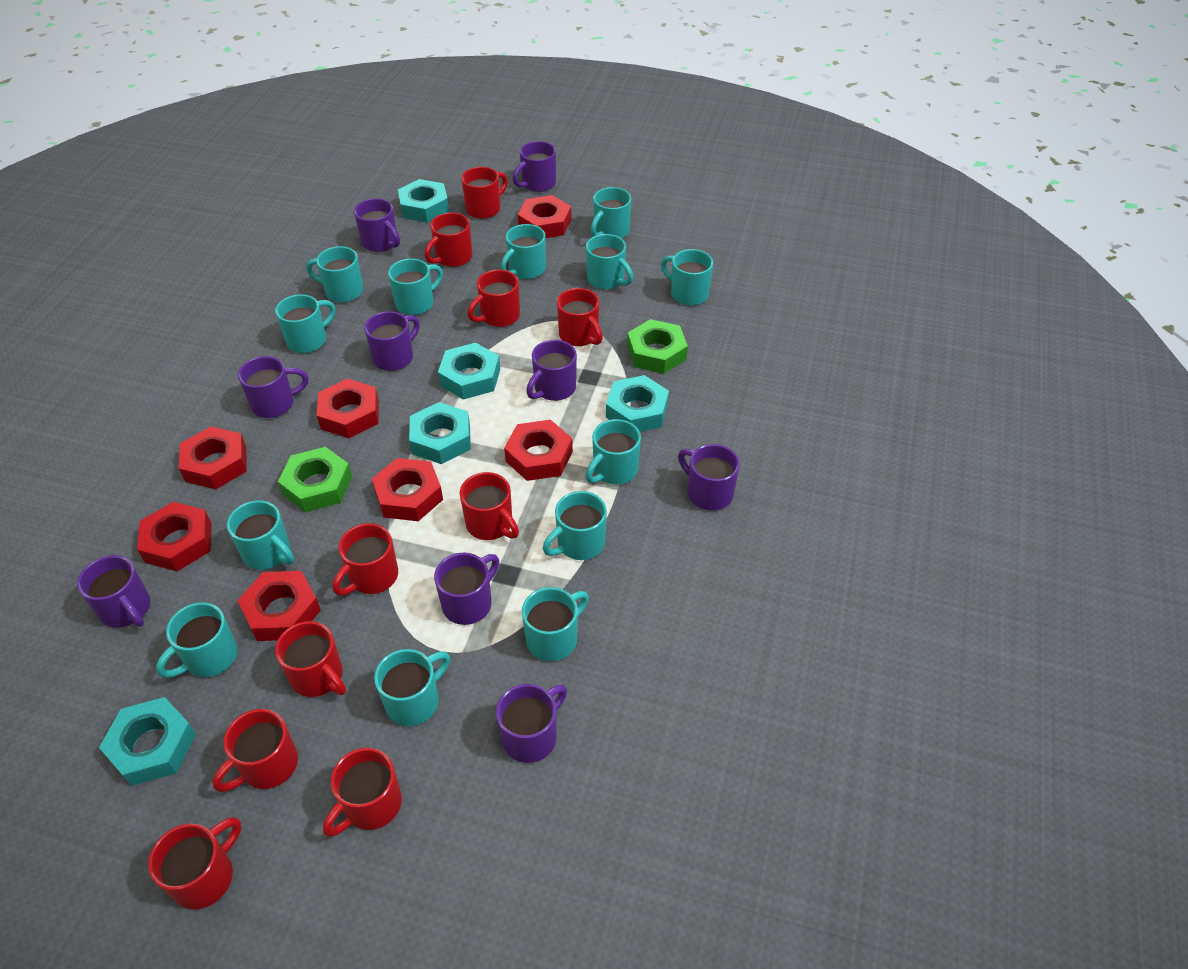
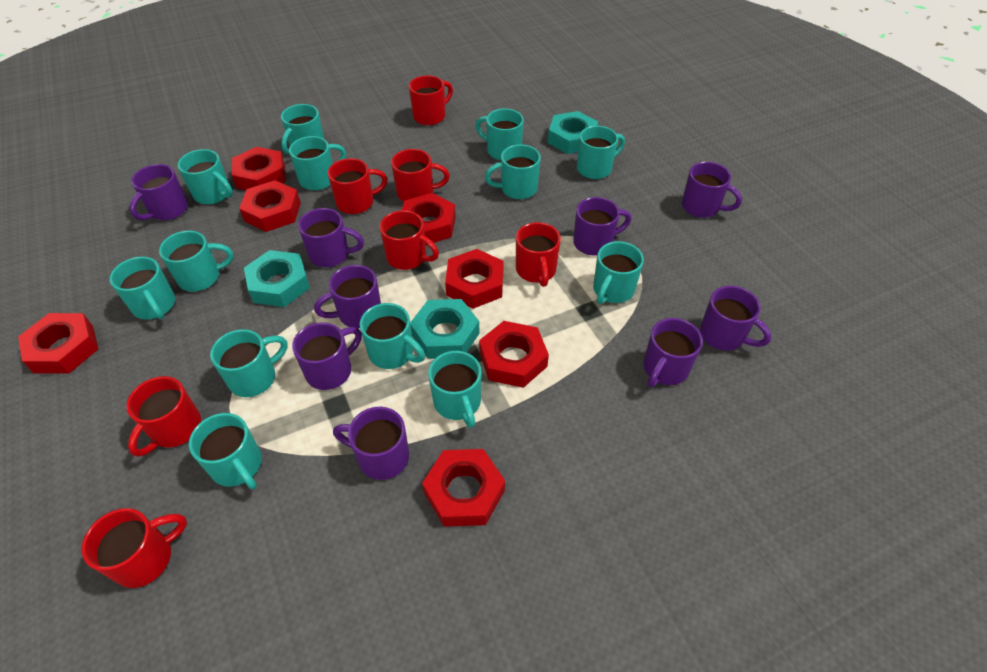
green nut: 2 -> 0
red mug: 10 -> 7
turquoise nut: 5 -> 3

